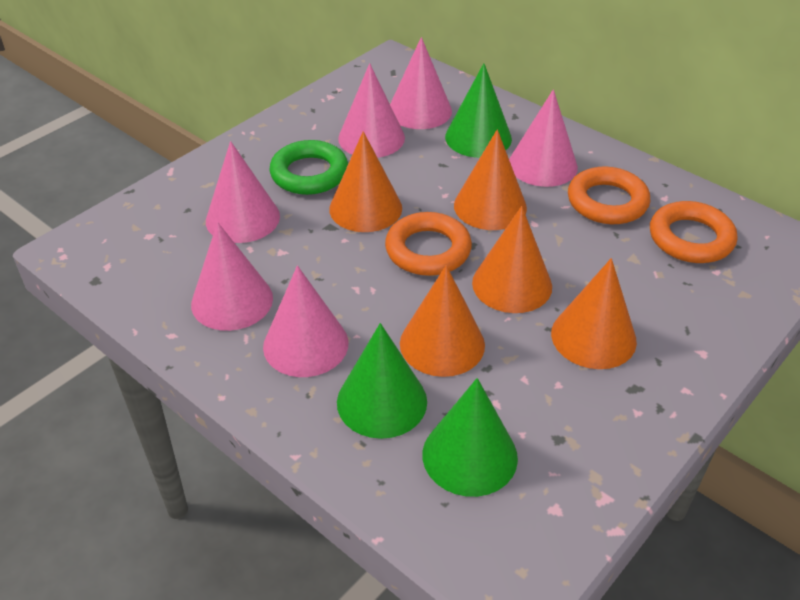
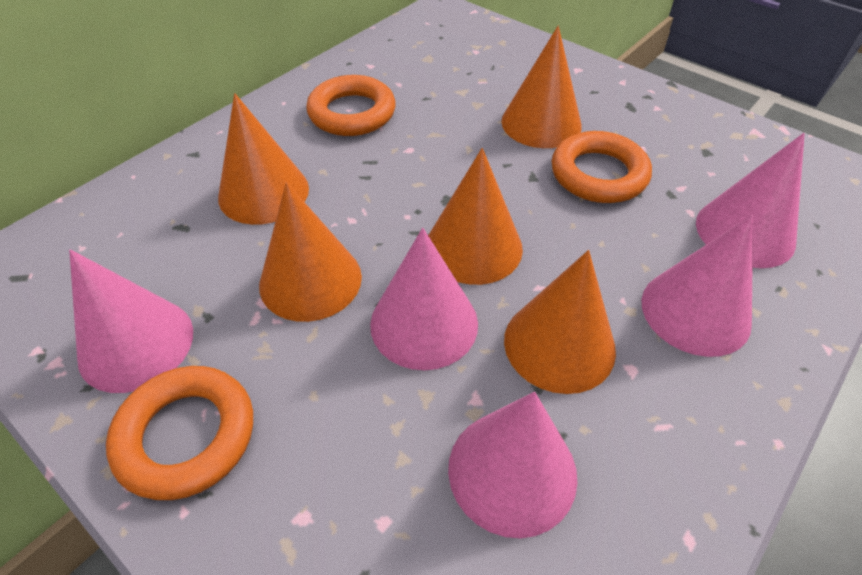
green cone: 3 -> 0
green ring: 1 -> 0
pink cone: 6 -> 5

